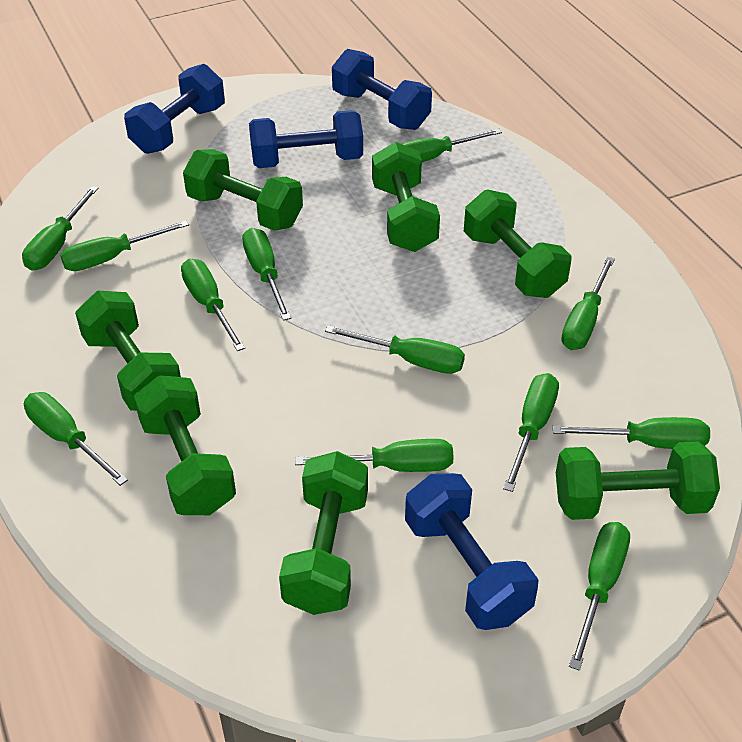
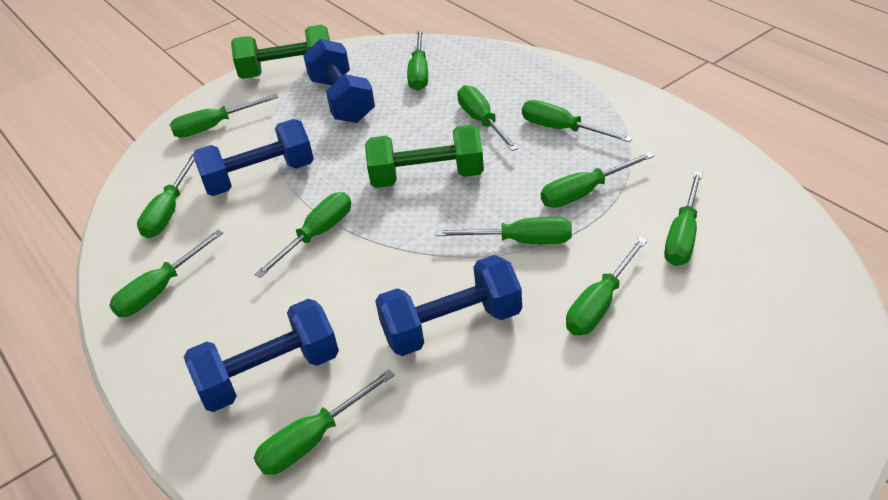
green dumbbell: 7 -> 2

